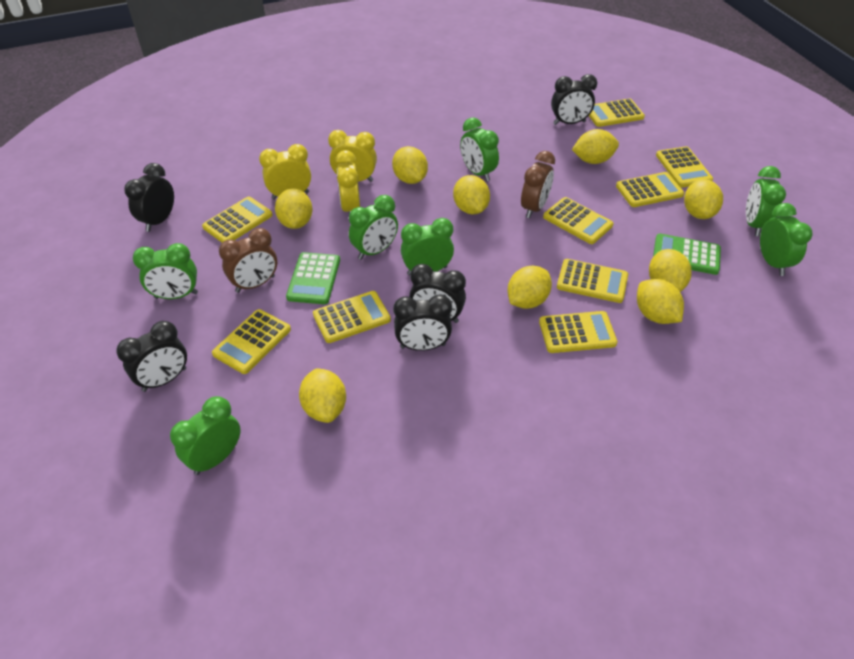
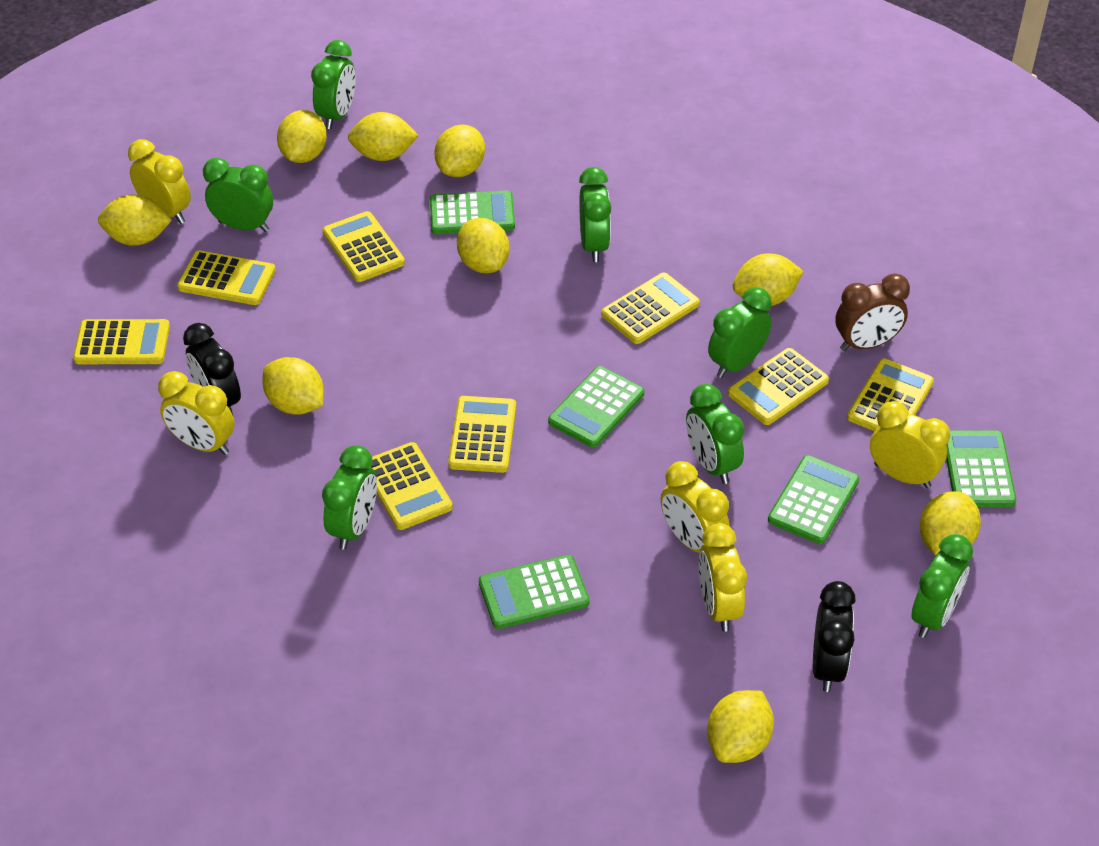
black clock: 5 -> 2
brown clock: 2 -> 1
green calculator: 2 -> 5
yellow calculator: 9 -> 8
yellow clock: 3 -> 5

